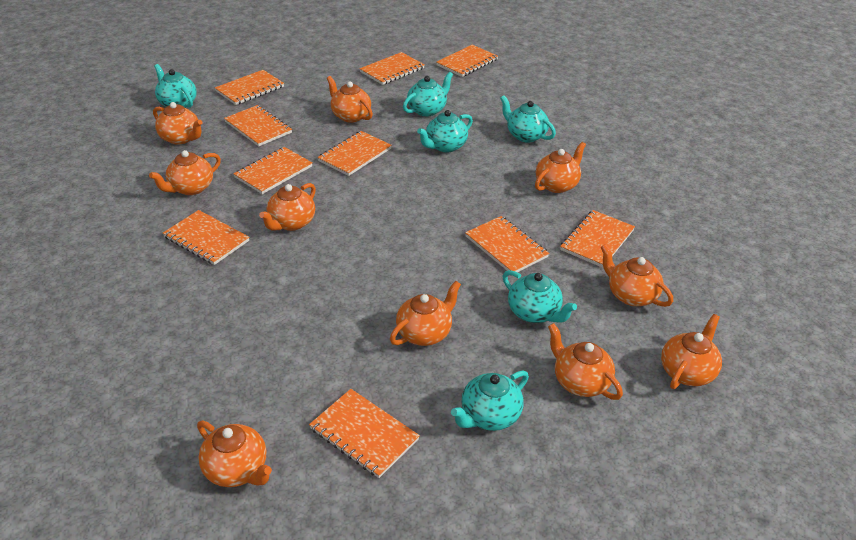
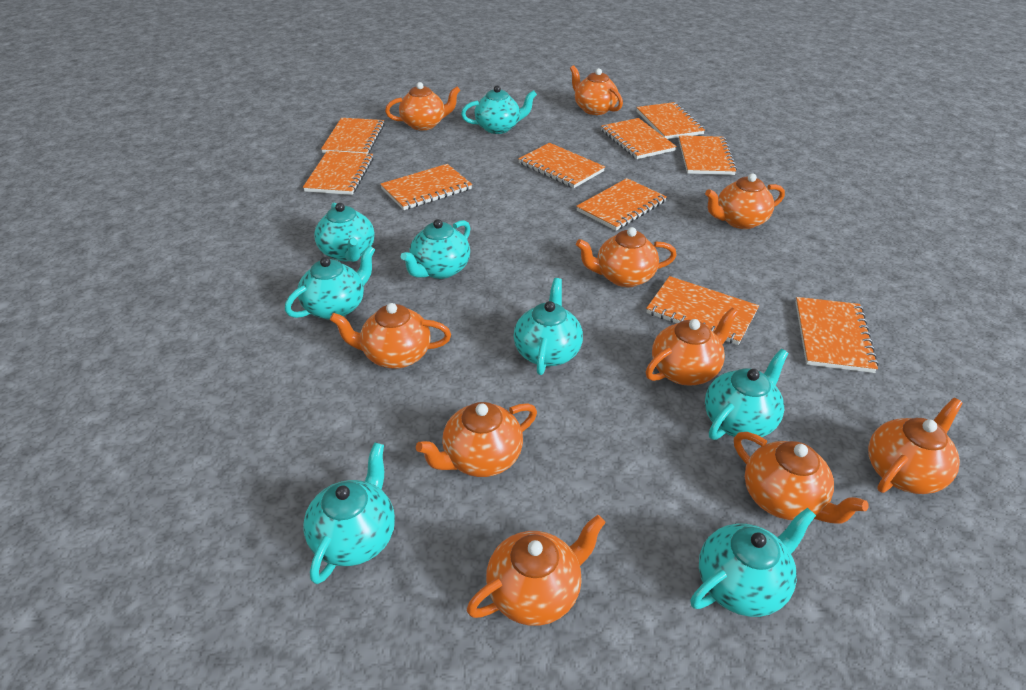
turquoise teapot: 6 -> 8

